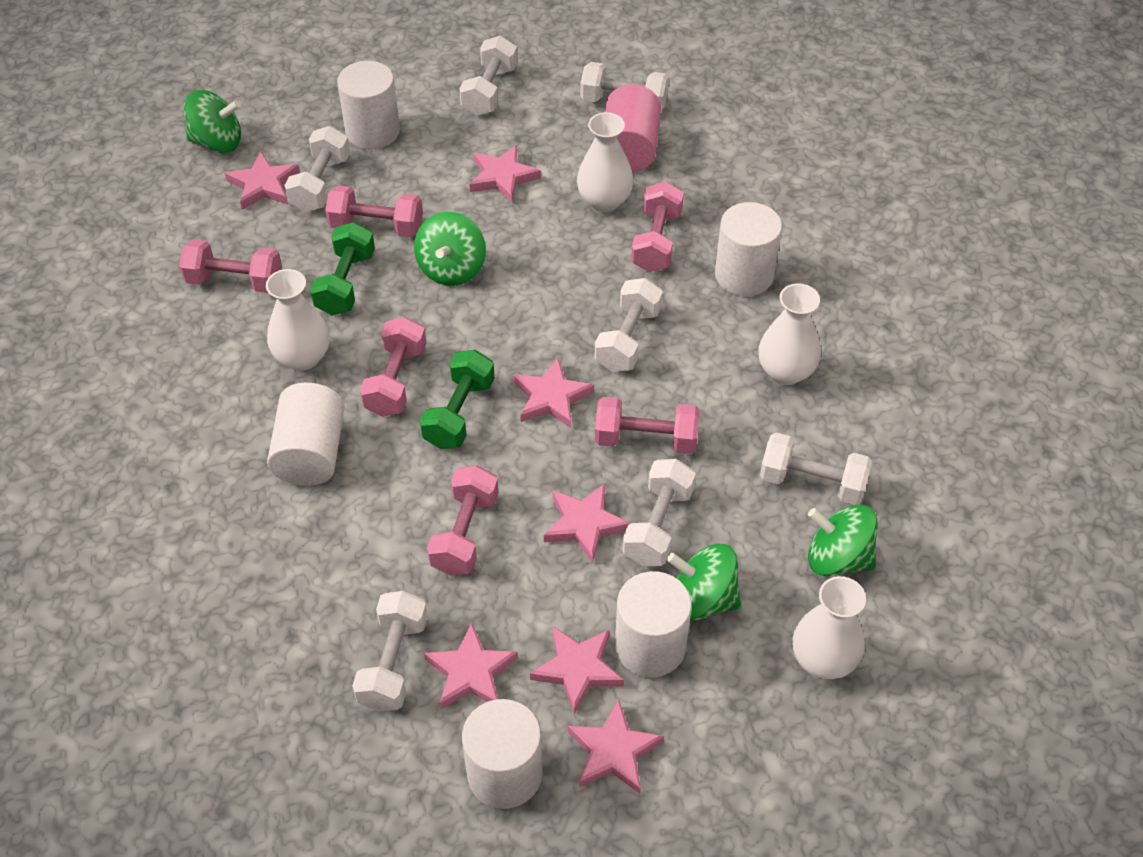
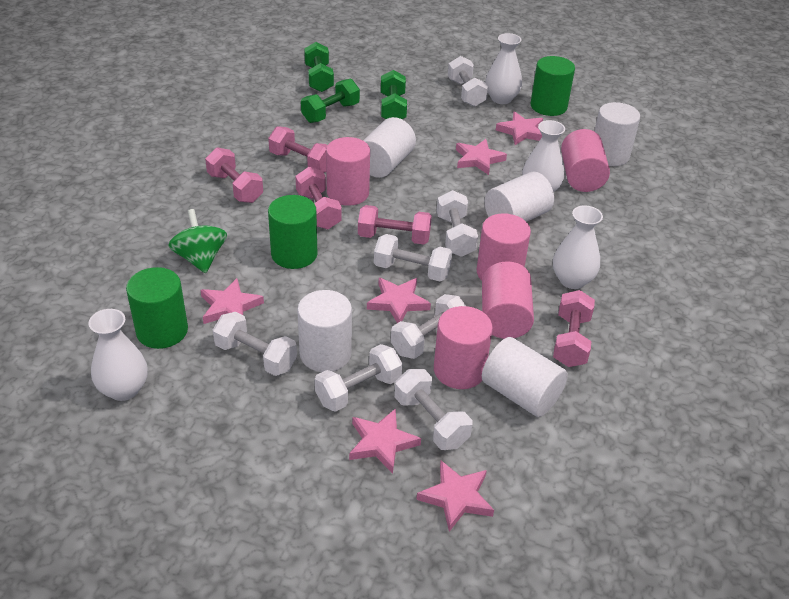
green cylinder: 0 -> 3
green dumbbell: 2 -> 3
green spinning top: 4 -> 1
pink cylinder: 1 -> 5
pink dumbbell: 6 -> 5
pink star: 7 -> 6

